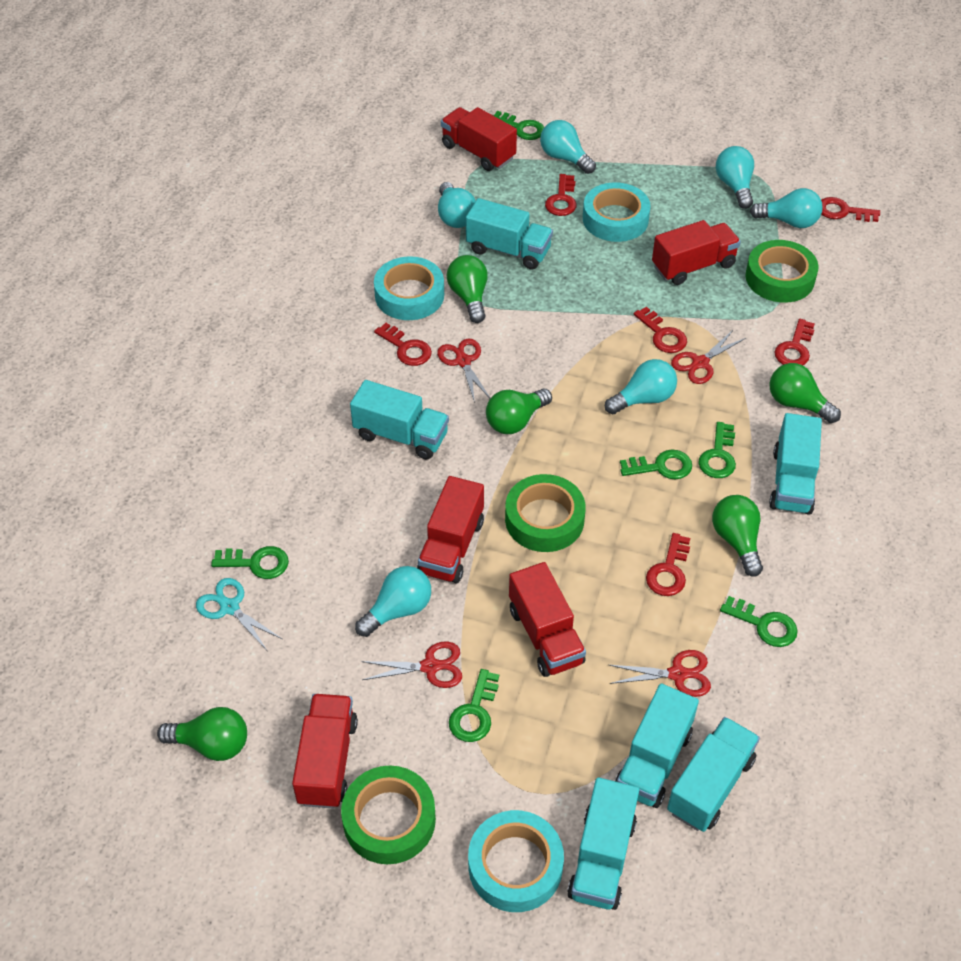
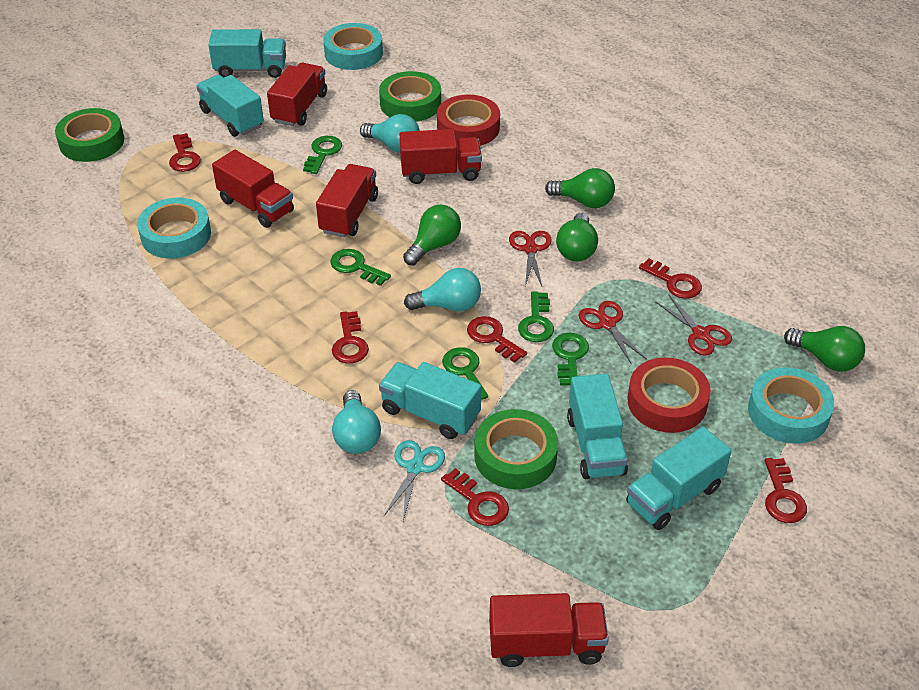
green key: 6 -> 5
green light bulb: 5 -> 4
red scissors: 4 -> 3
red tape: 0 -> 2
turquoise light bulb: 6 -> 3
turquoise truck: 6 -> 5

